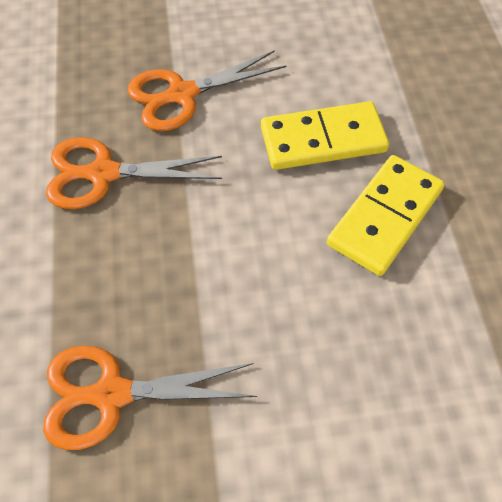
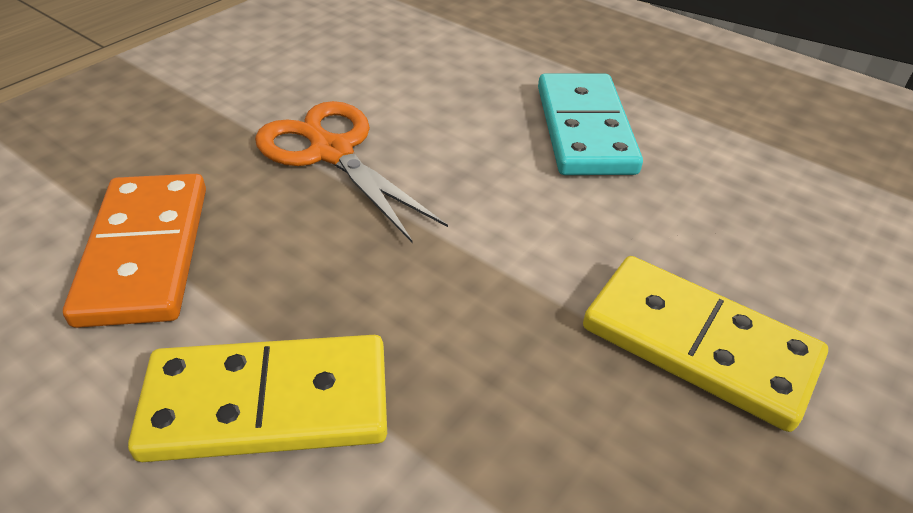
orange domino: 0 -> 1
orange scissors: 3 -> 1
turquoise domino: 0 -> 1

